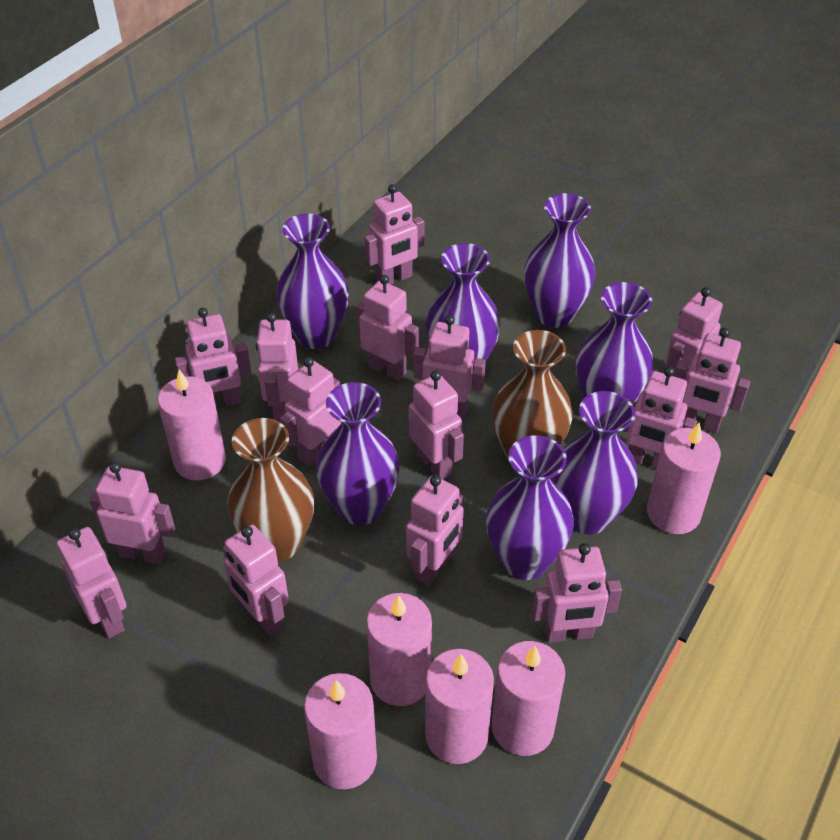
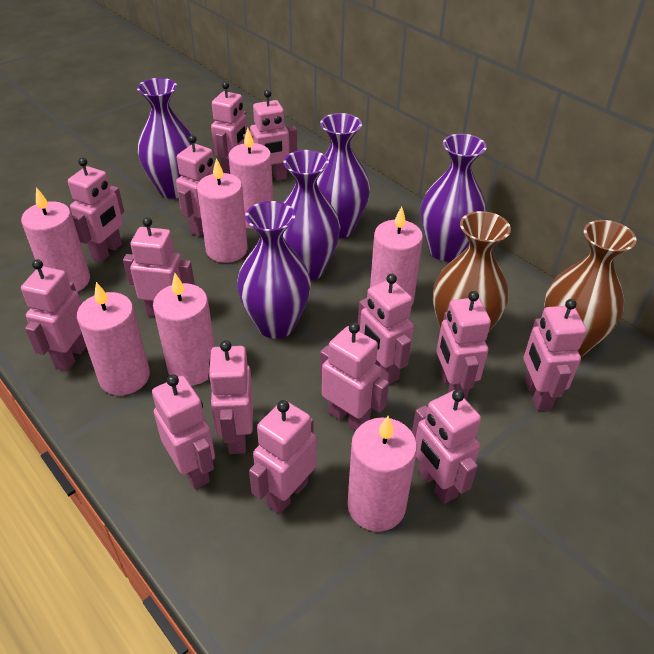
pink candle: 6 -> 7
pink robot: 15 -> 14
purple vase: 7 -> 5

